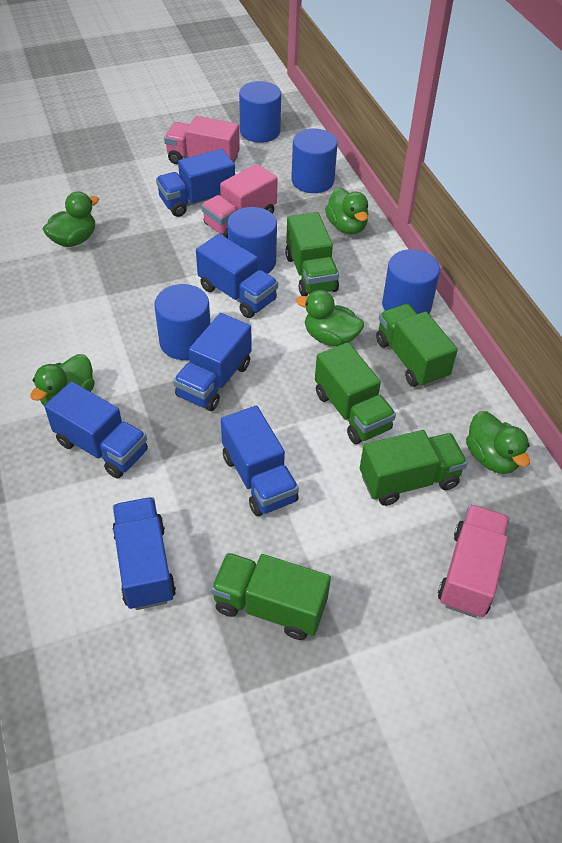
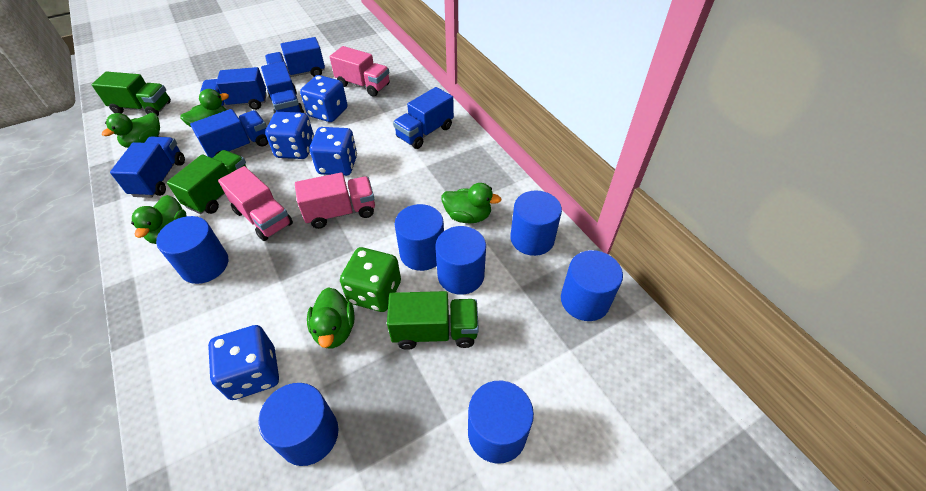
blue cylinder: 5 -> 7
blue dice: 0 -> 4
green dice: 0 -> 1
green truck: 5 -> 3

